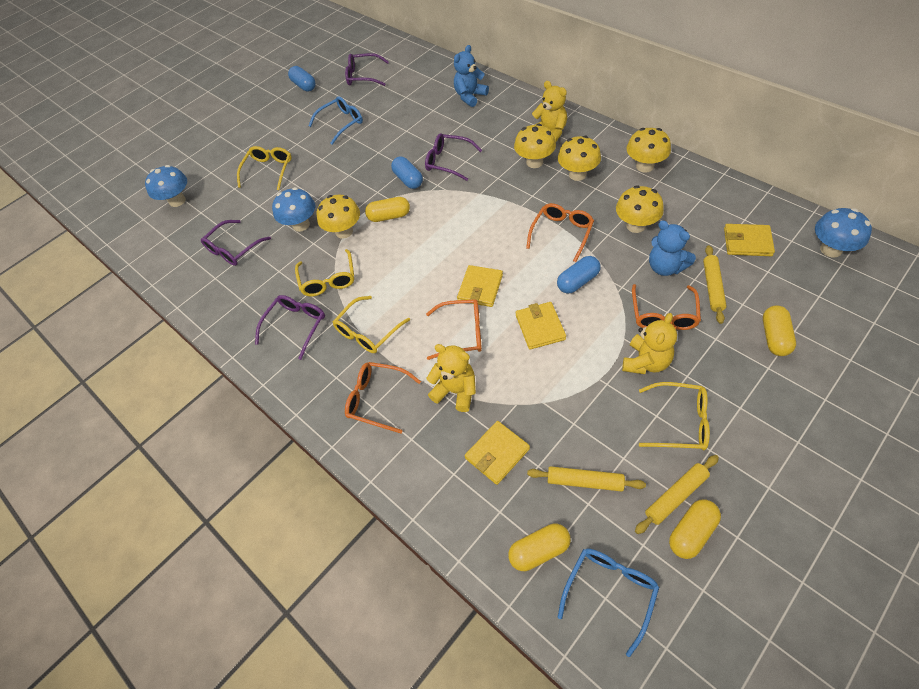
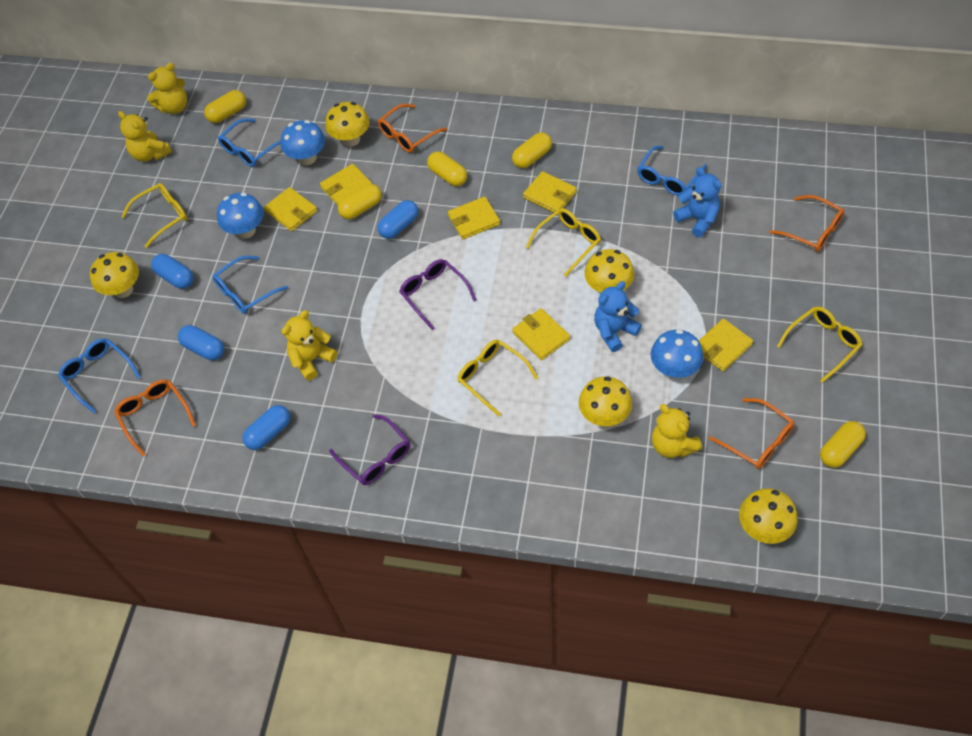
blue capsule: 3 -> 4
blue glasses: 2 -> 4
purple glasses: 4 -> 2
yellow capsule: 4 -> 5
yellow rolling pin: 3 -> 0
yellow teddy bear: 3 -> 4
yellow wallet: 4 -> 6

